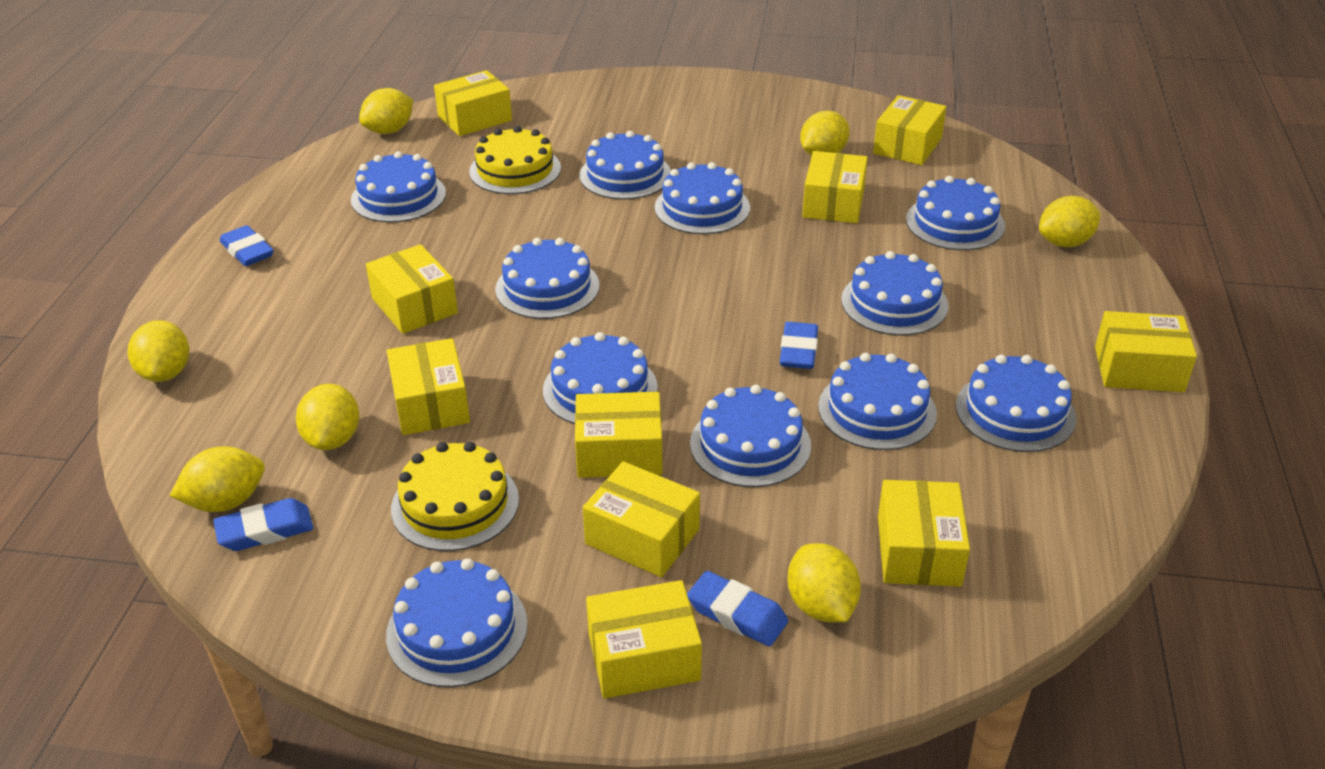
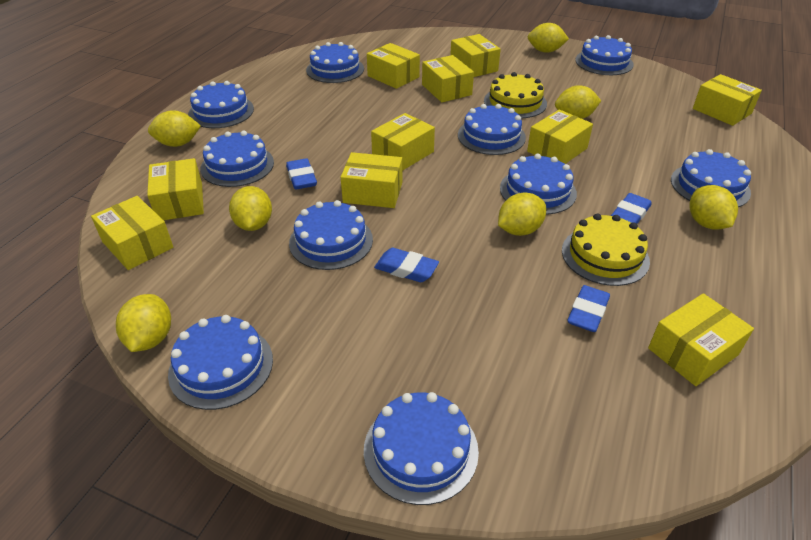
blue cake: 11 -> 10

